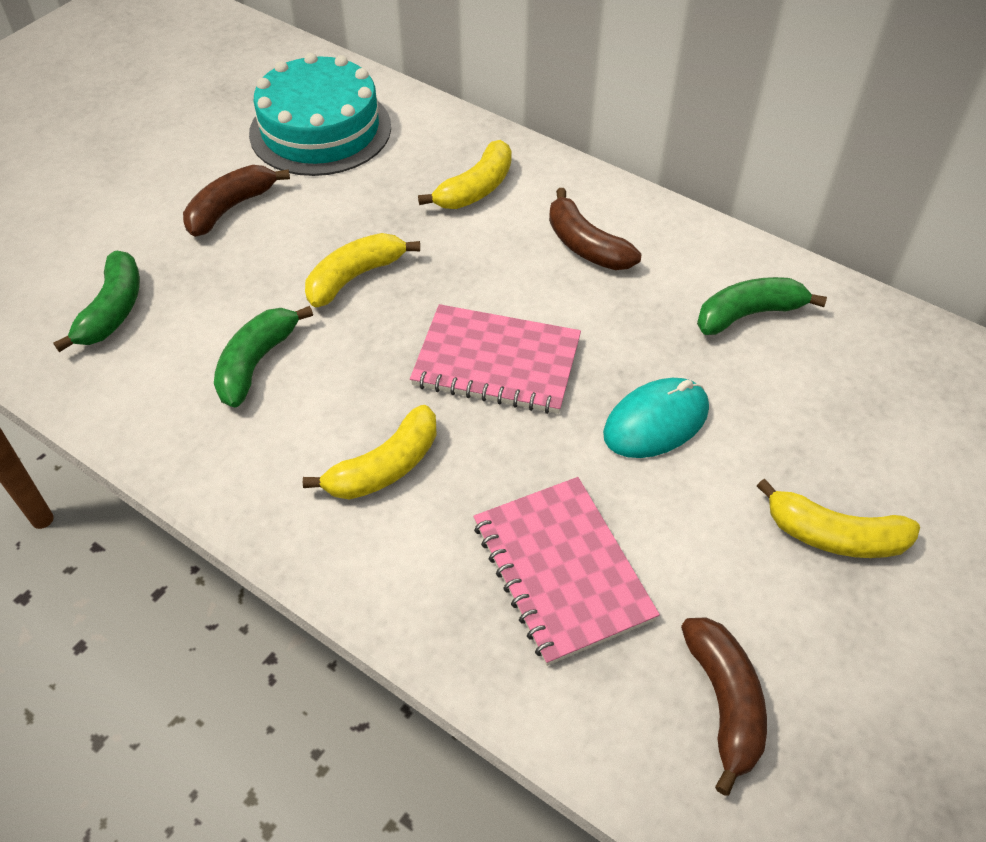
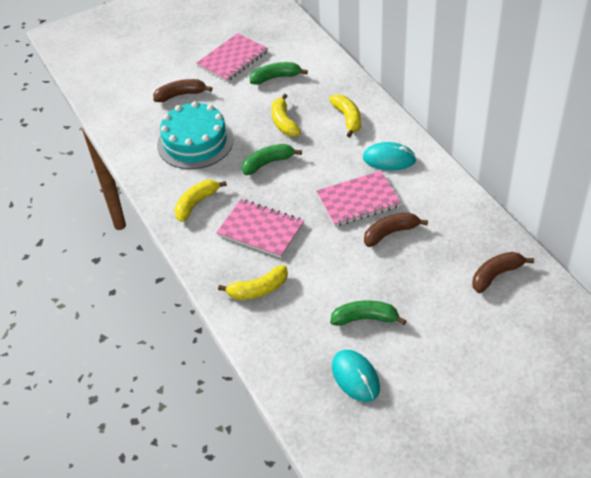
pink notebook: 2 -> 3
turquoise mouse: 1 -> 2

